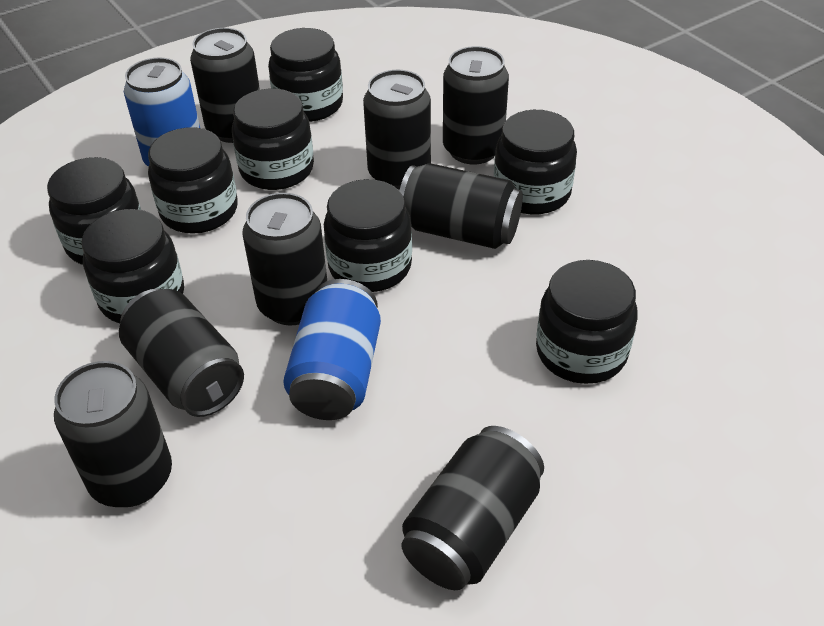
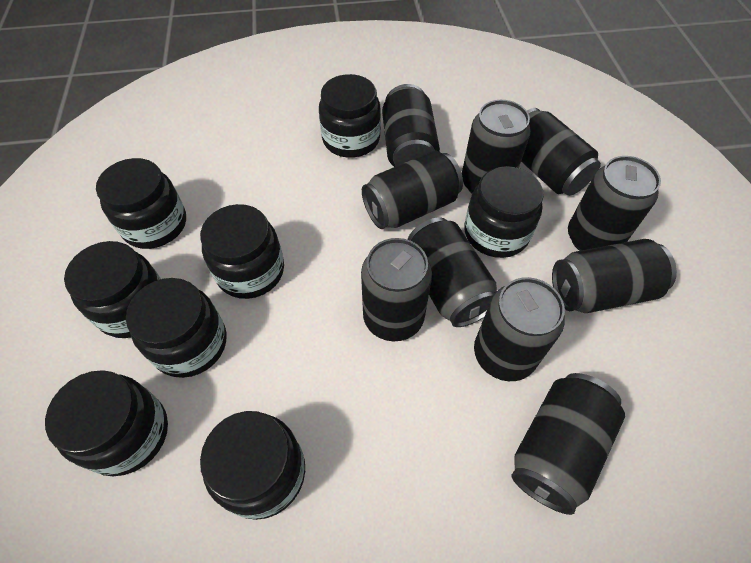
black can: 8 -> 10
blue can: 2 -> 0

